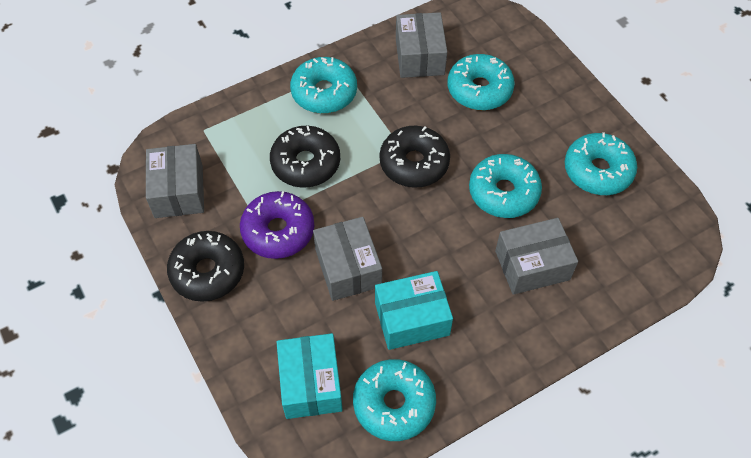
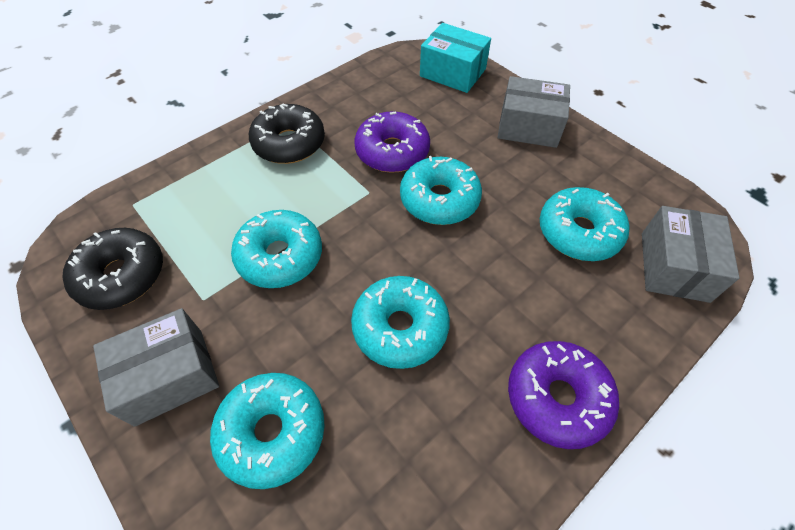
black donut: 3 -> 2
grey box: 4 -> 3
purple donut: 1 -> 2
turquoise box: 2 -> 1

